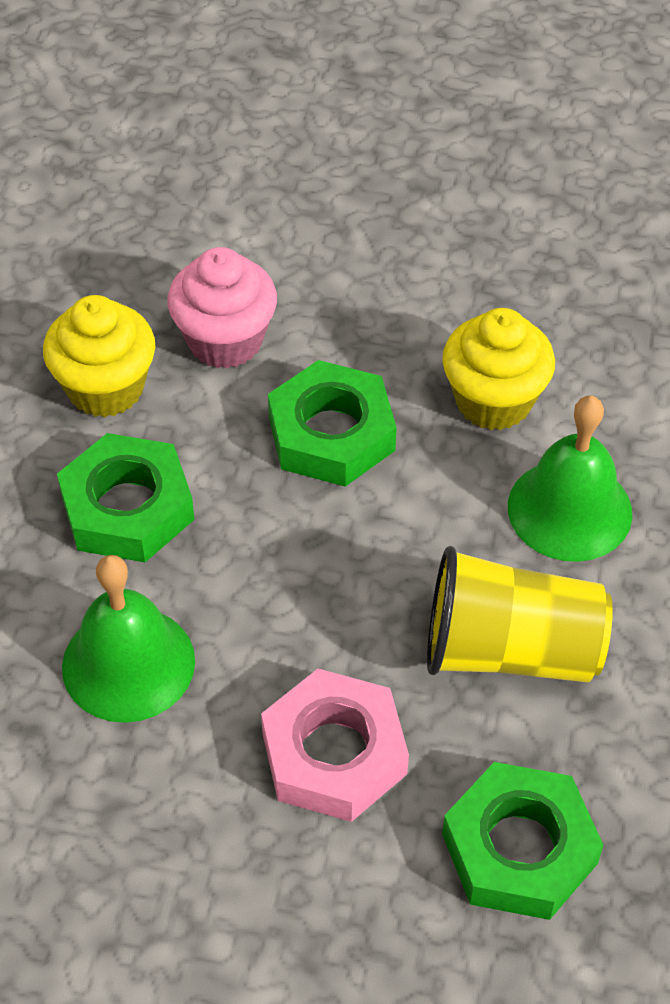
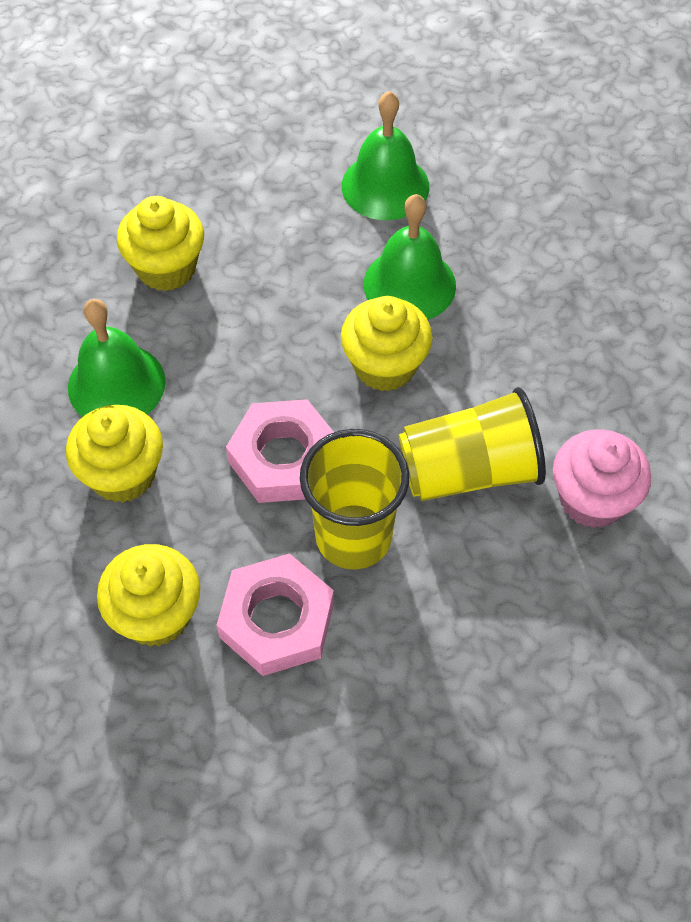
green bell: 2 -> 3
green nut: 3 -> 0
pink nut: 1 -> 2
yellow cup: 1 -> 2
yellow cupcake: 2 -> 4

